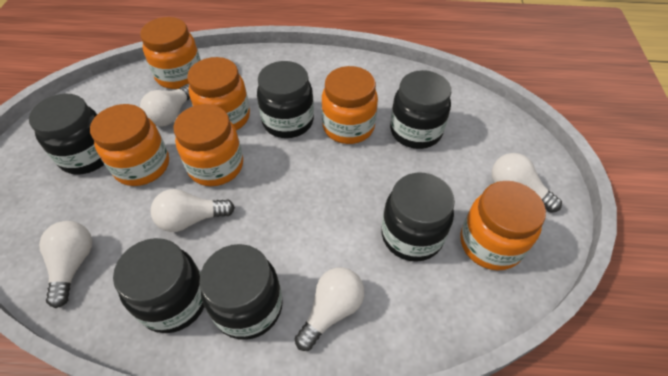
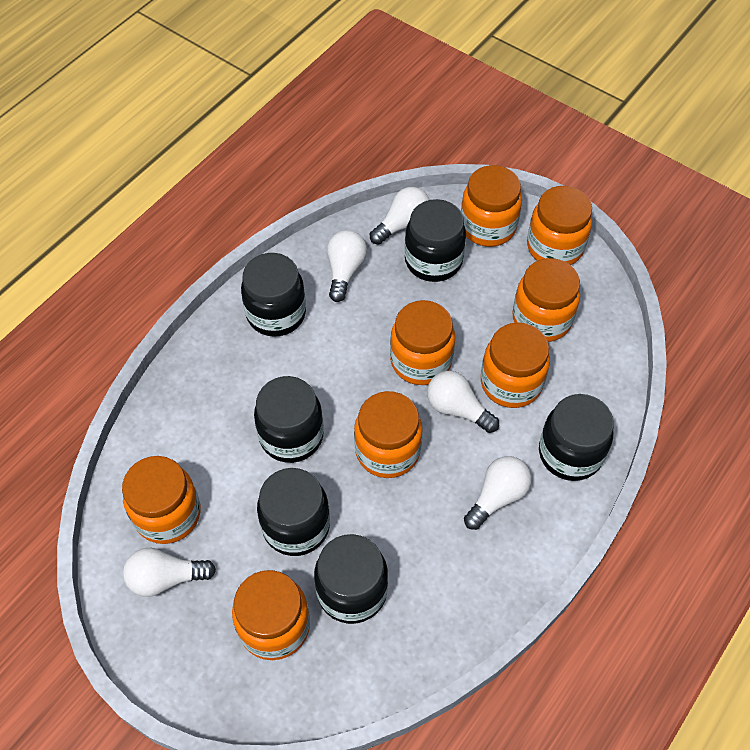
orange jar: 6 -> 8

